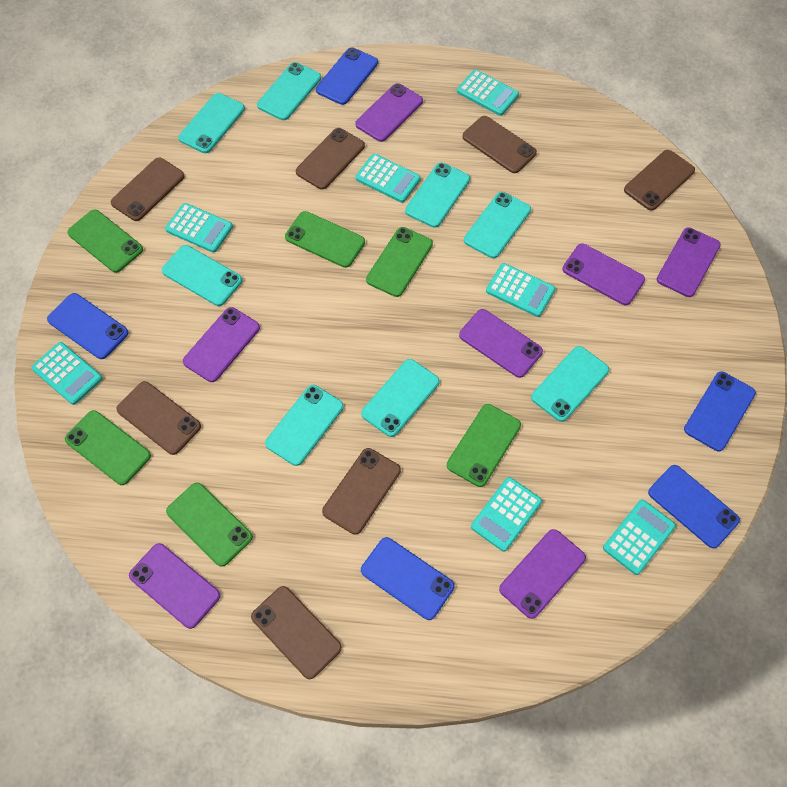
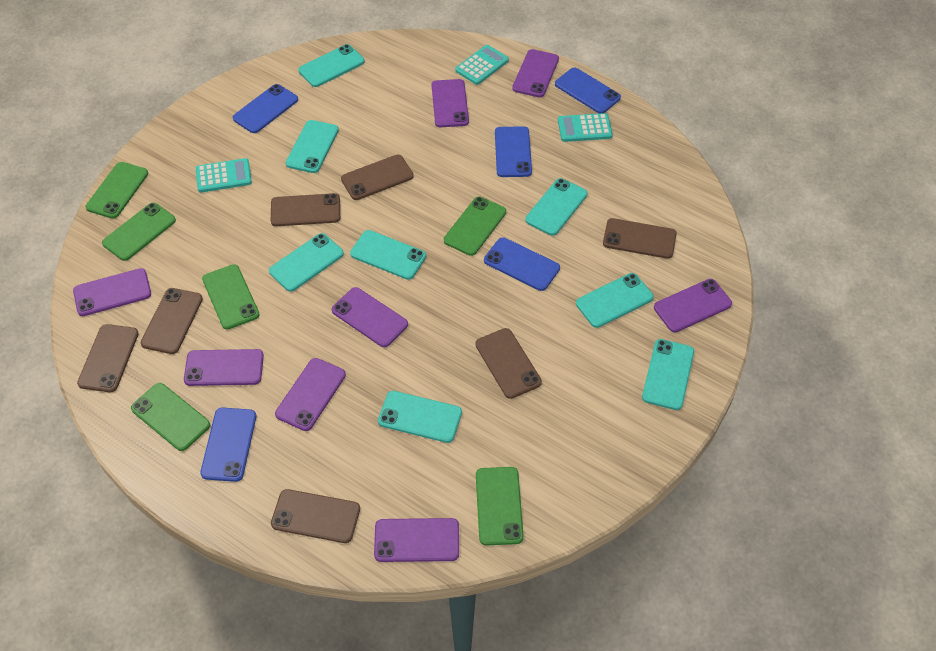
purple phone: 7 -> 8
turquoise calculator: 7 -> 3

